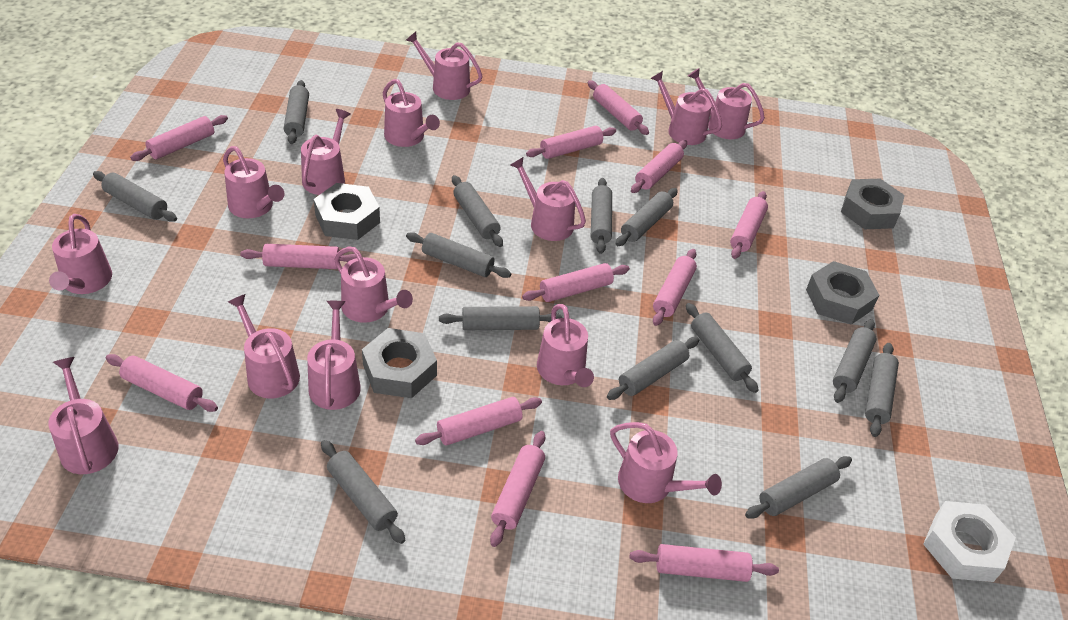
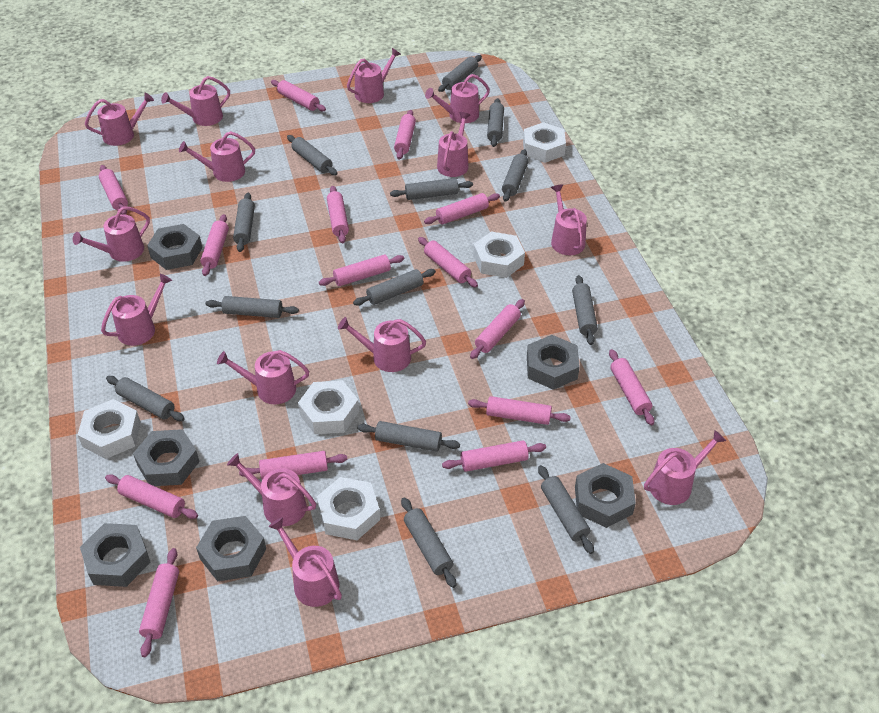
grey nut: 4 -> 6
pink rolling pin: 12 -> 15
white nut: 1 -> 5

